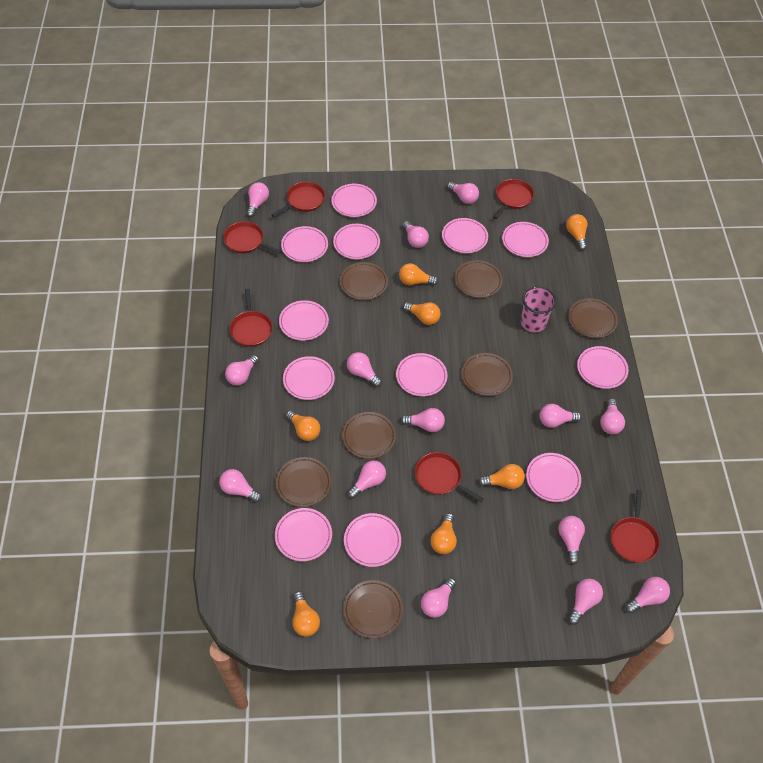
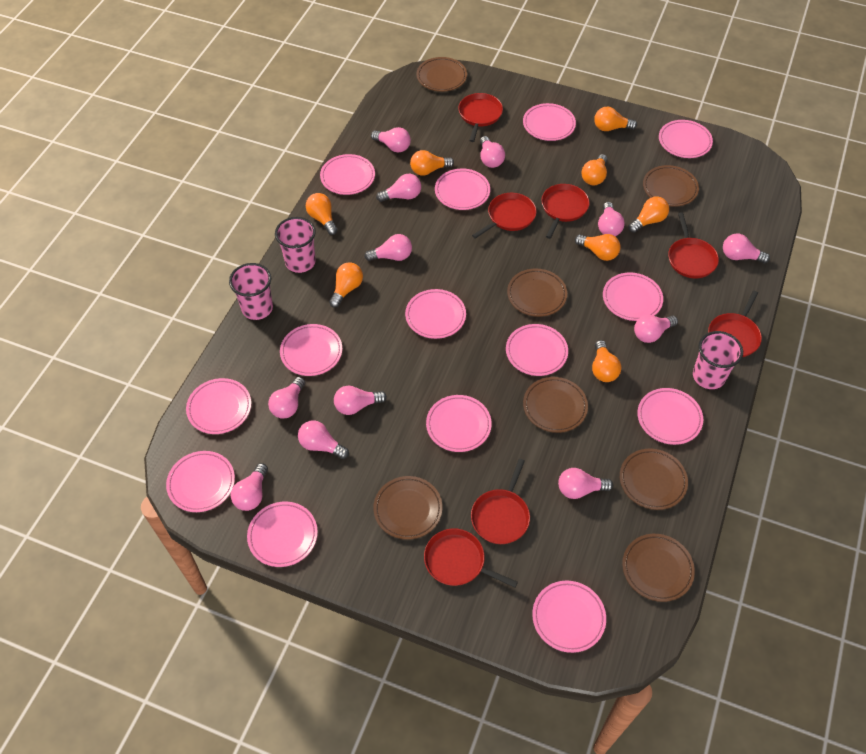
orange light bulb: 7 -> 8
pink cup: 1 -> 3
pink light bulb: 14 -> 12
pink plate: 12 -> 14
red pan: 6 -> 7

